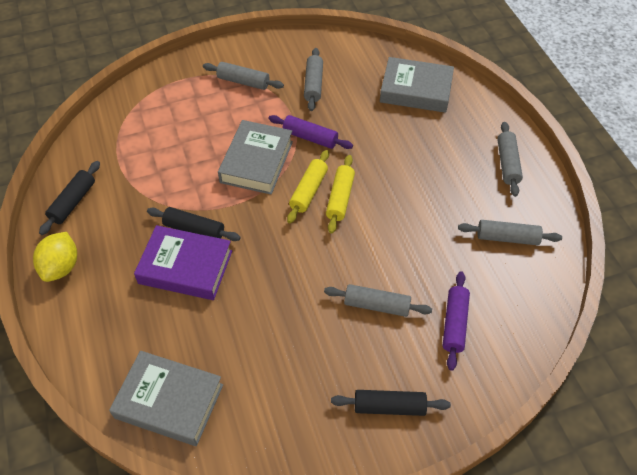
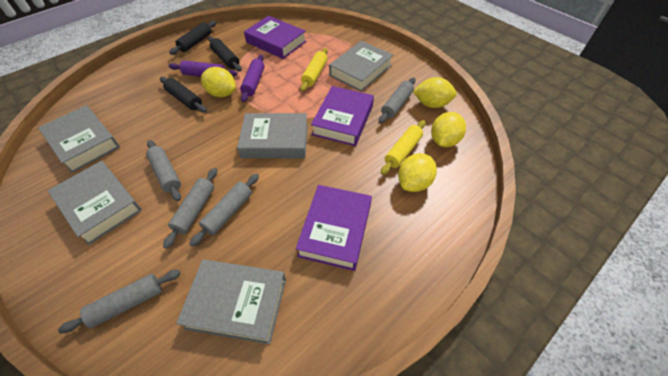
grey book: 3 -> 5
purple book: 1 -> 3
yellow lemon: 1 -> 4

